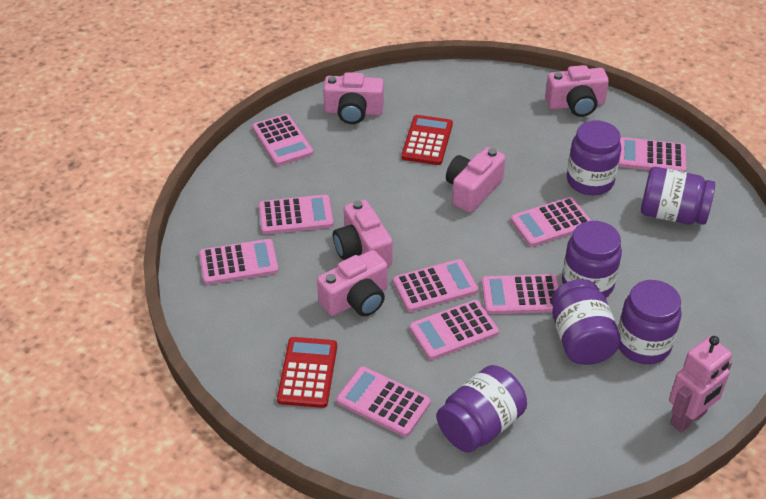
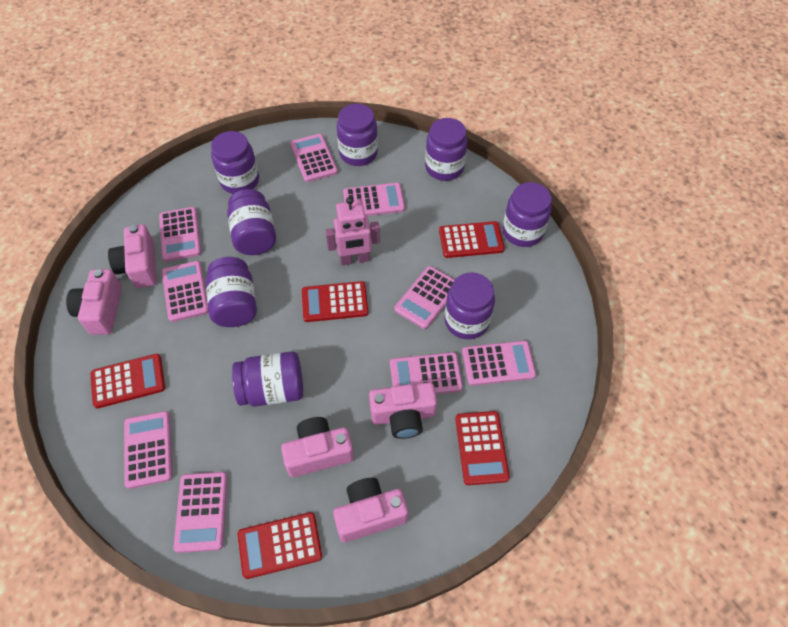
purple jar: 6 -> 8
red calculator: 2 -> 5

